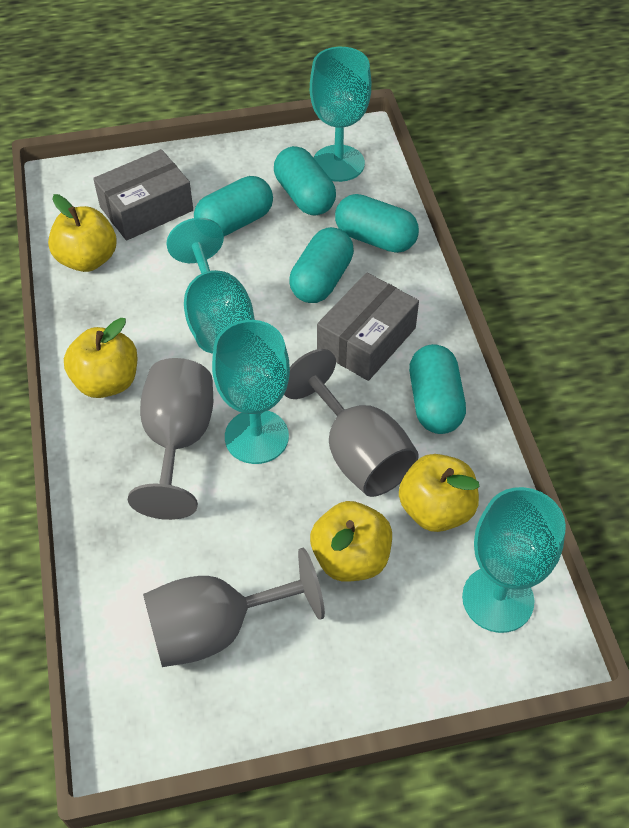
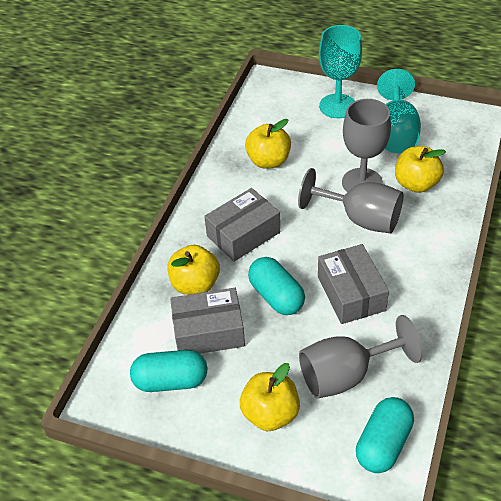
grey box: 2 -> 3
turquoise capsule: 5 -> 3
turquoise goblet: 4 -> 2

